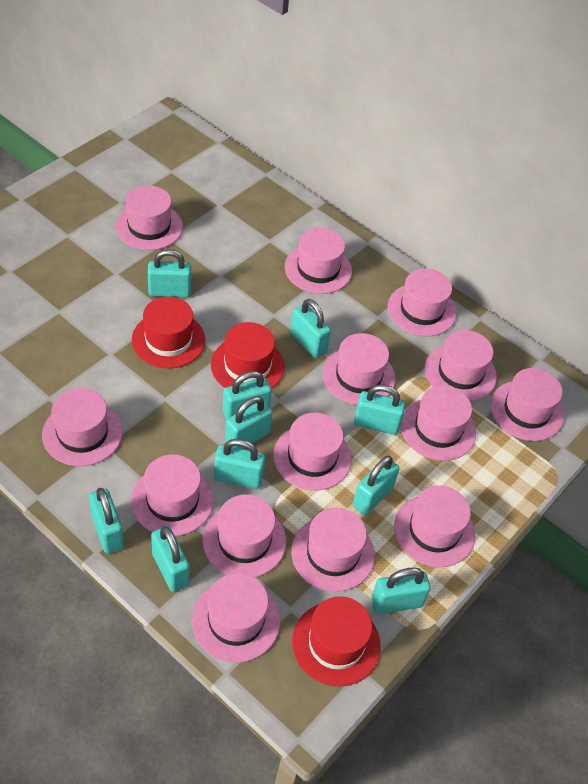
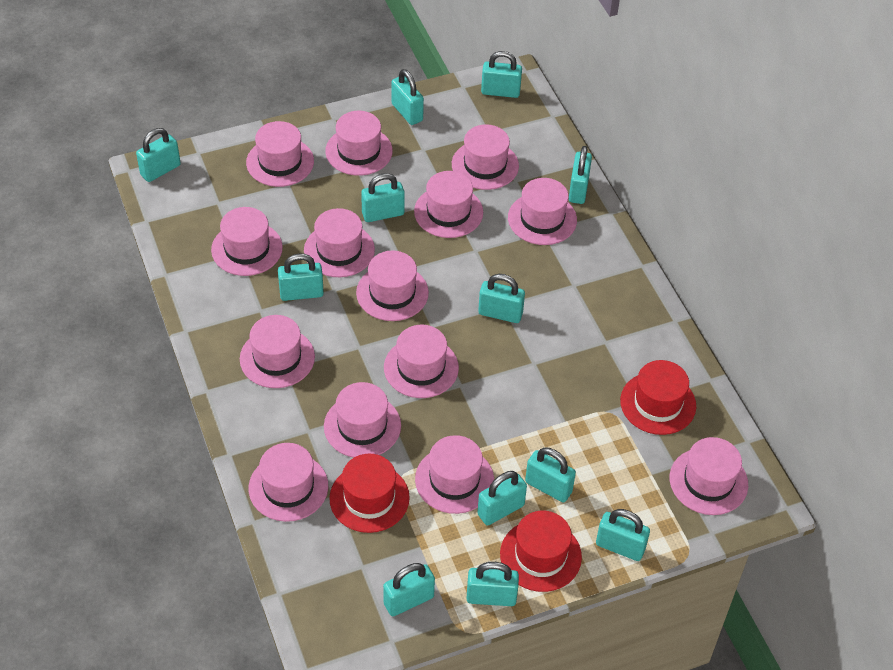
turquoise padlock: 10 -> 12

